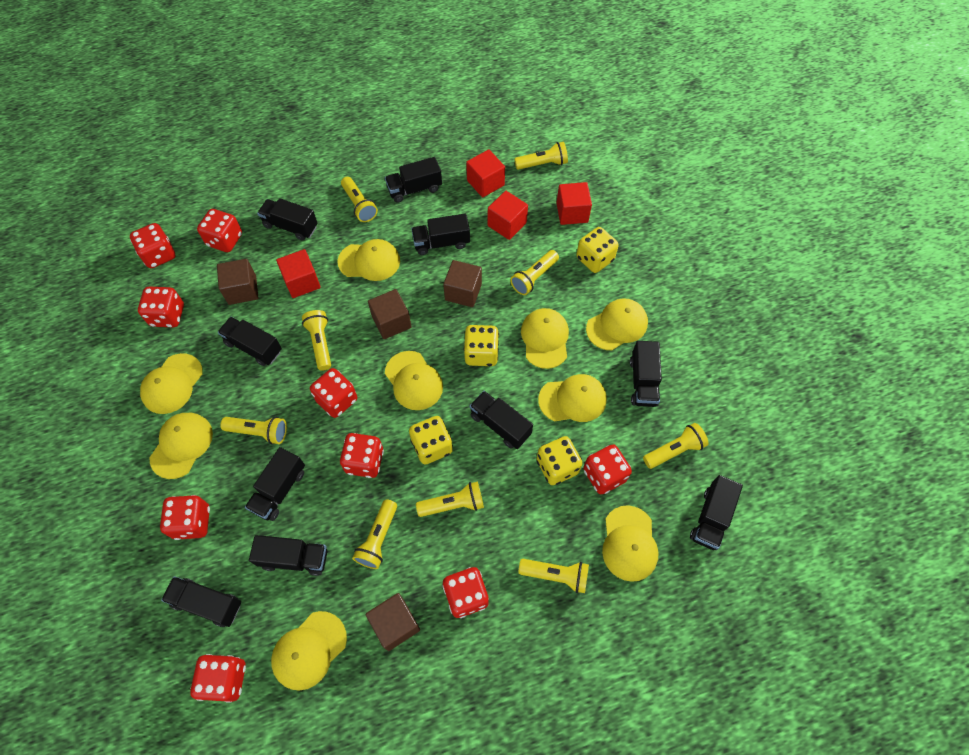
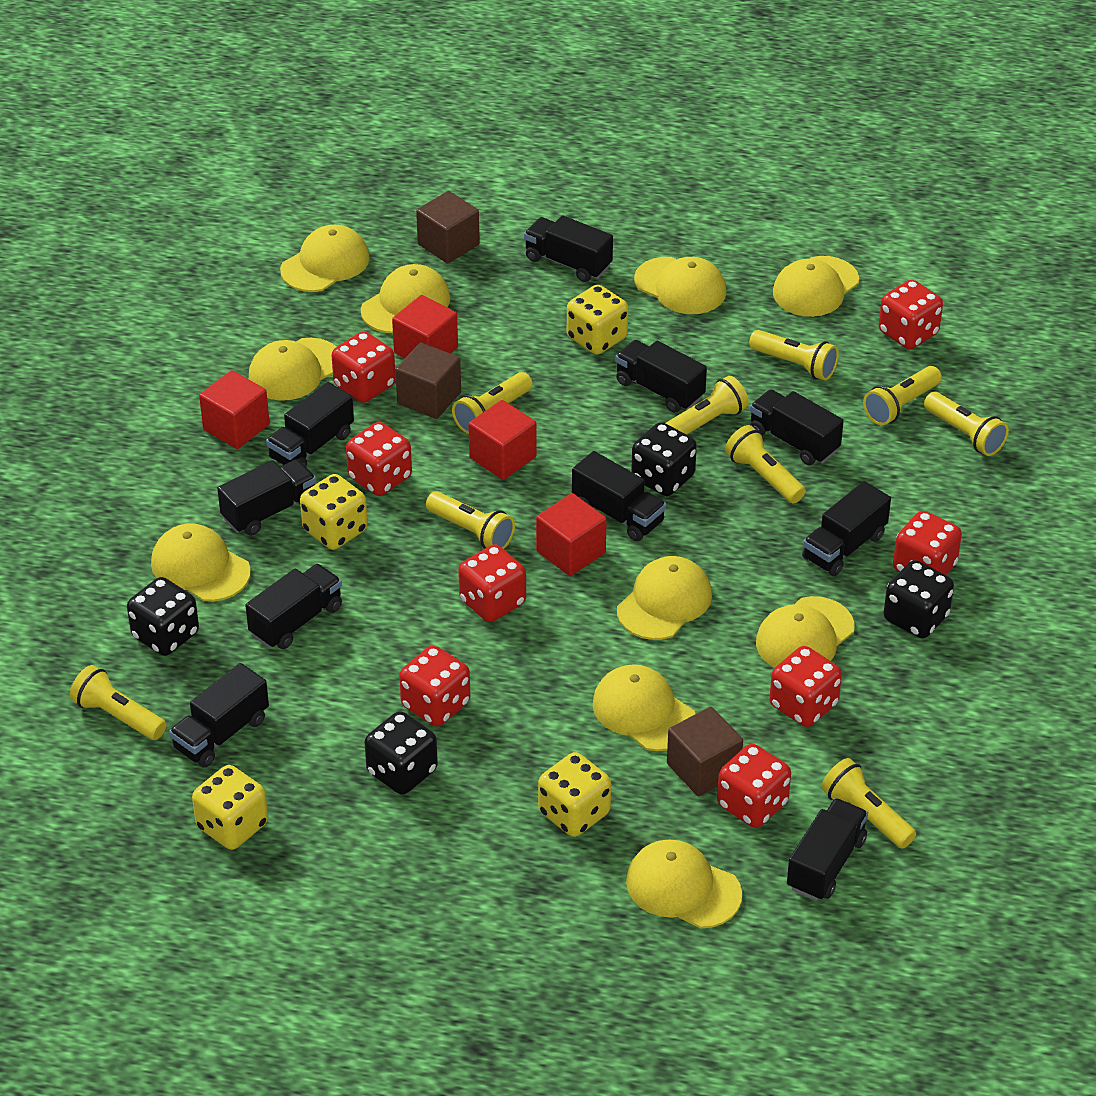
black dice: 0 -> 4
brown cube: 4 -> 3
red dice: 9 -> 8
yellow cap: 9 -> 10

